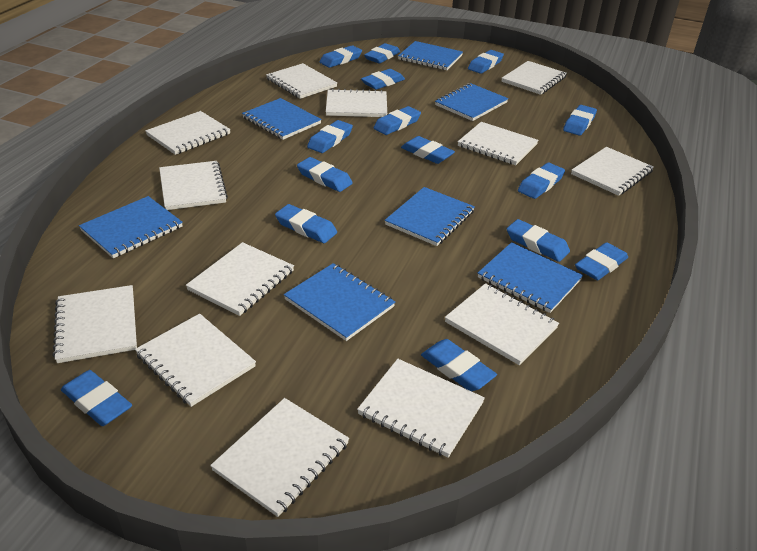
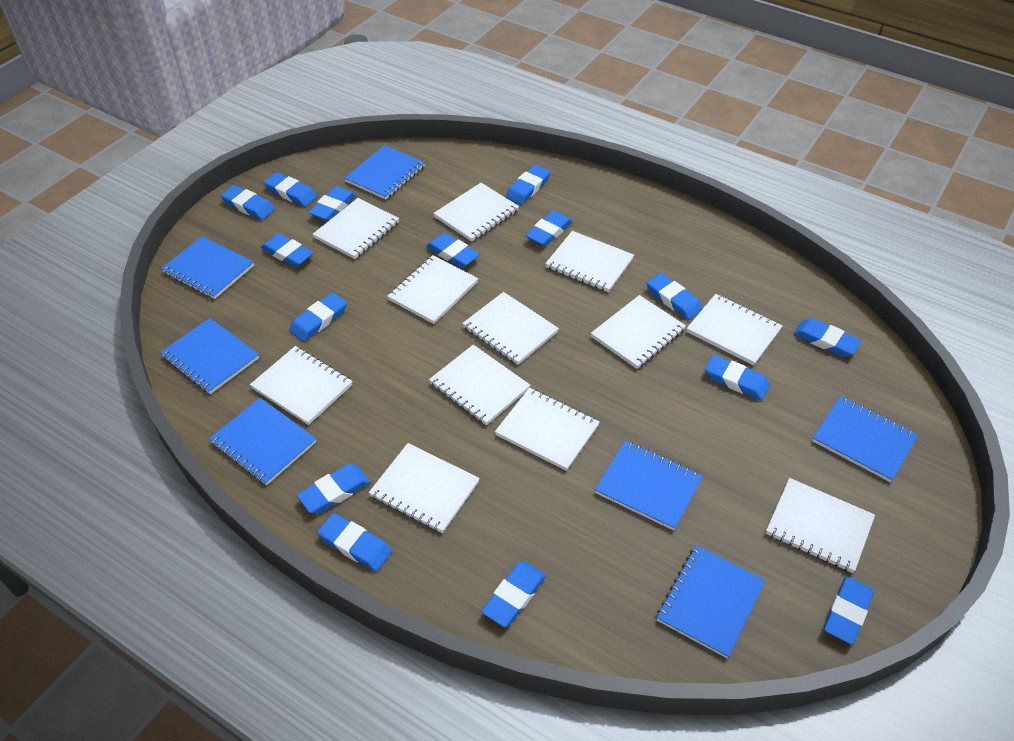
white notebook: 13 -> 12

